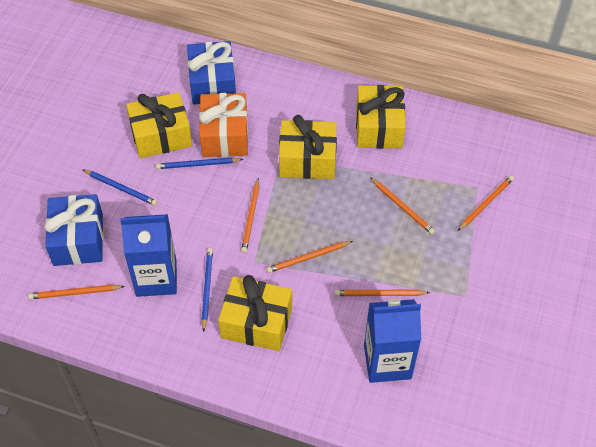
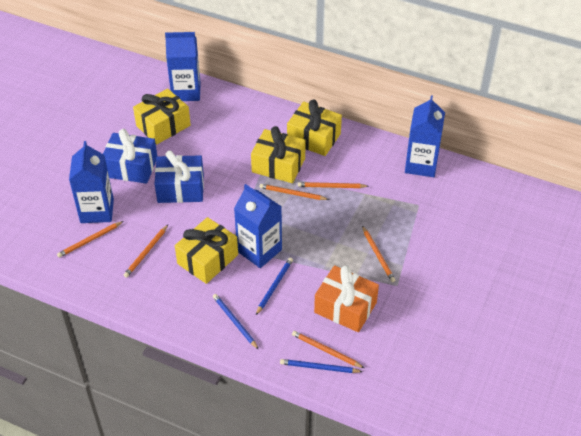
blue carton: 2 -> 4

